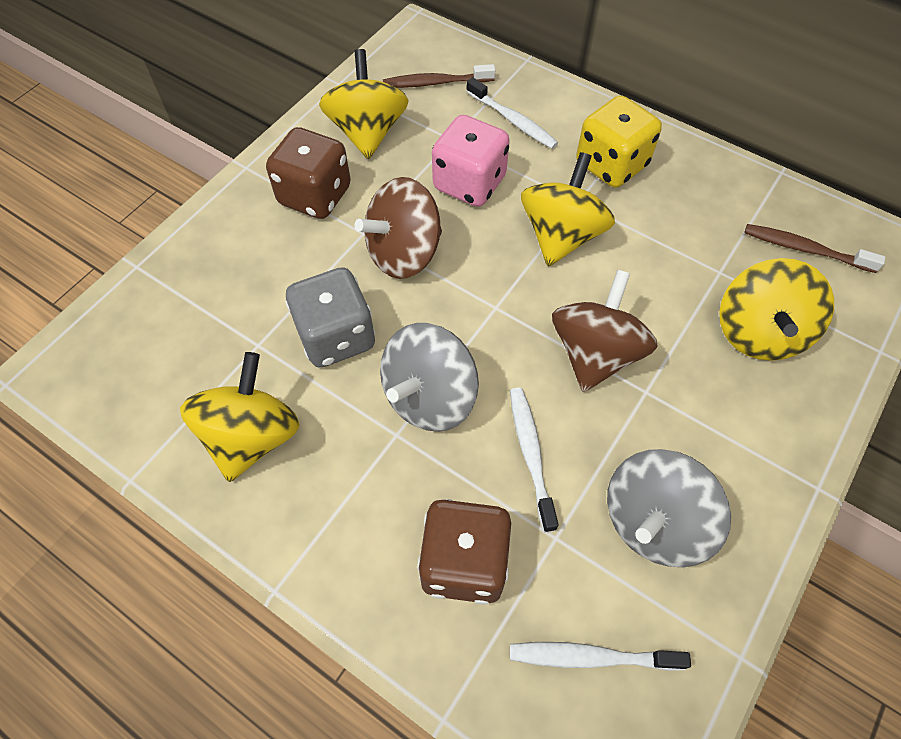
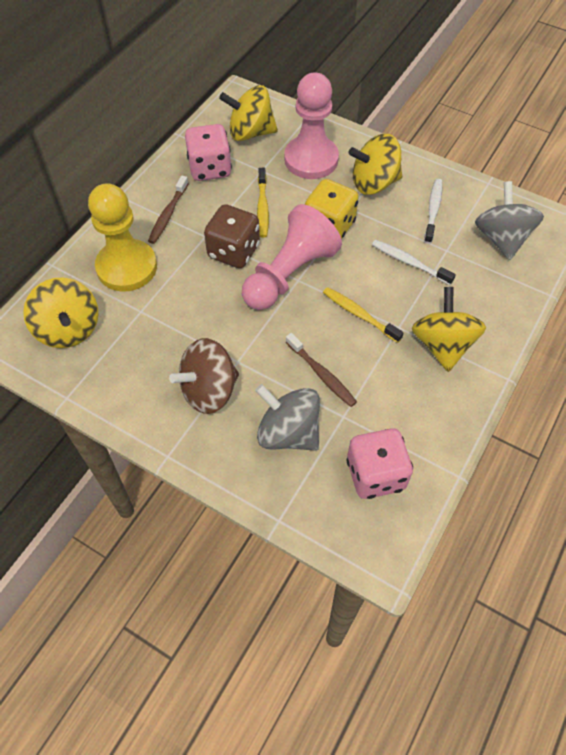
brown dice: 2 -> 1
brown spinning top: 2 -> 1
grey dice: 1 -> 0
pink dice: 1 -> 2
pink pawn: 0 -> 2
white toothbrush: 3 -> 2
yellow pawn: 0 -> 1
yellow toothbrush: 0 -> 2

